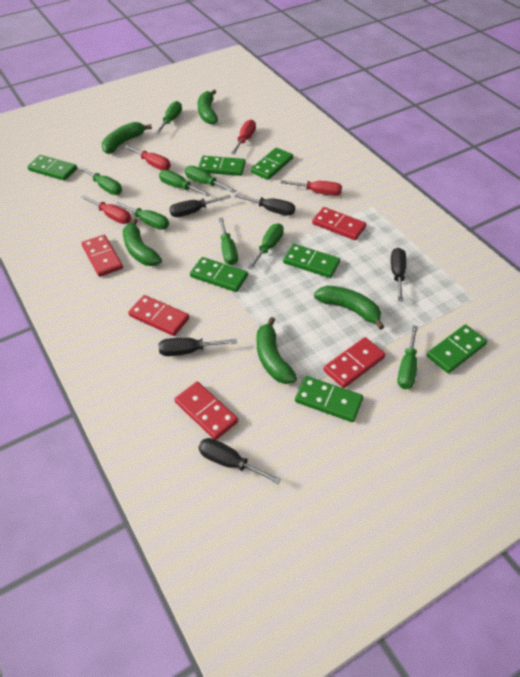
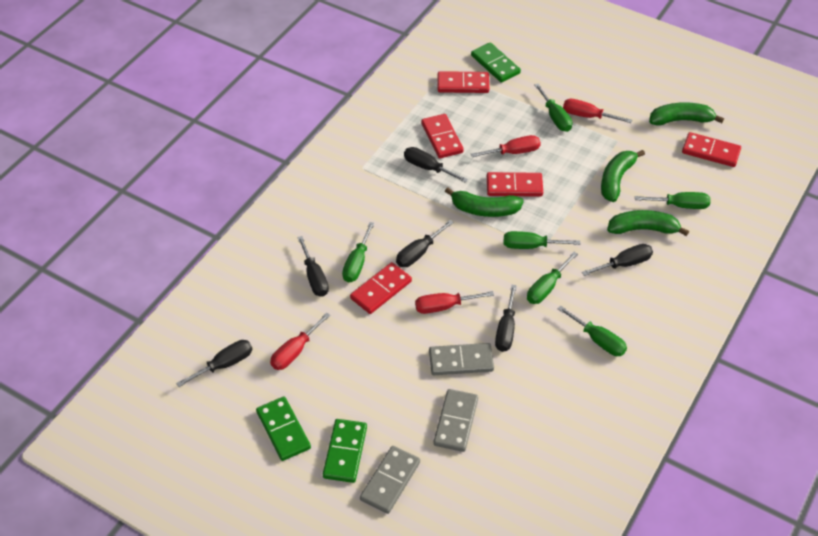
black screwdriver: 5 -> 6
green banana: 5 -> 4
green domino: 7 -> 3
green screwdriver: 8 -> 6
grey domino: 0 -> 3

